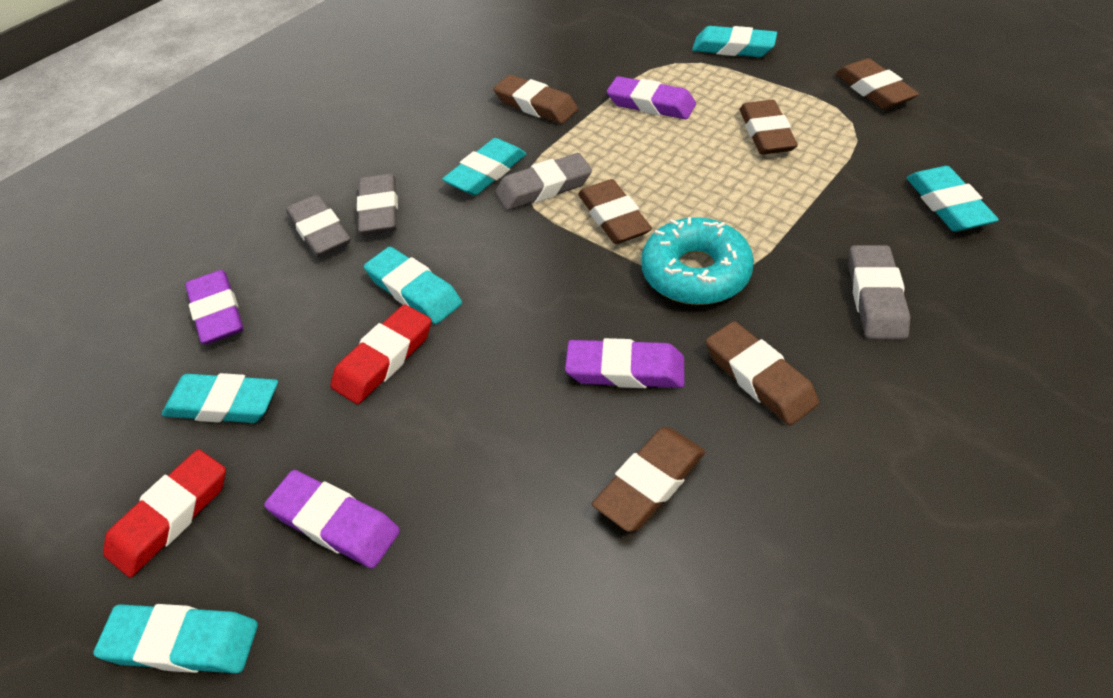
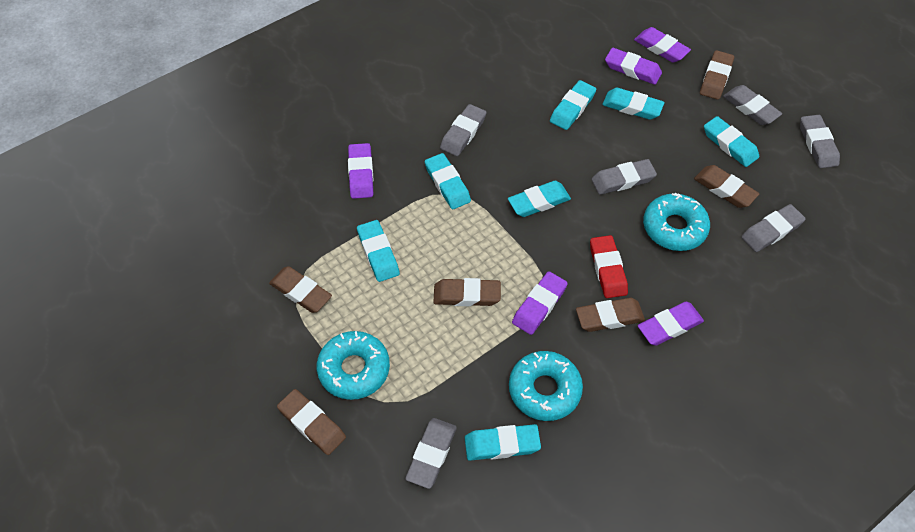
grey eraser: 4 -> 6
purple eraser: 4 -> 5
red eraser: 2 -> 1
turquoise donut: 1 -> 3
turquoise eraser: 6 -> 7

